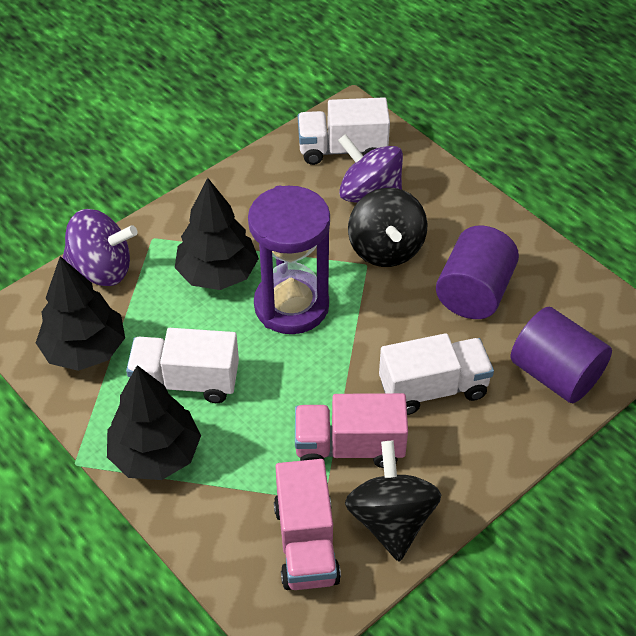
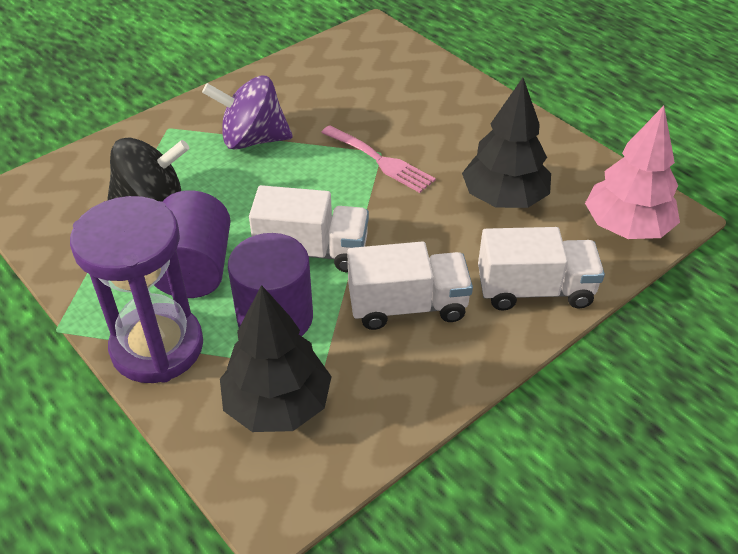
black spinning top: 2 -> 1
black tree: 3 -> 2
pink fork: 0 -> 1
pink tree: 0 -> 1
pink truck: 2 -> 0
purple spinning top: 2 -> 1

